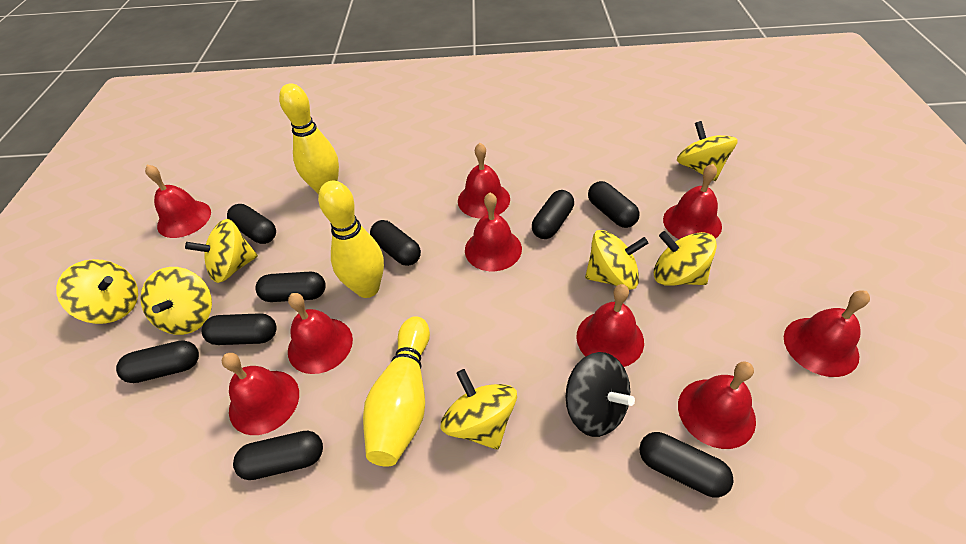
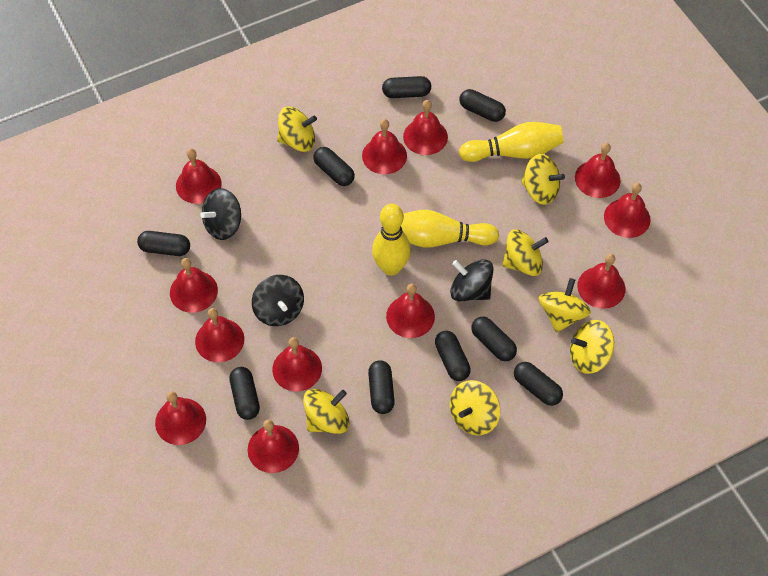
black spinning top: 1 -> 3
red bell: 9 -> 12

